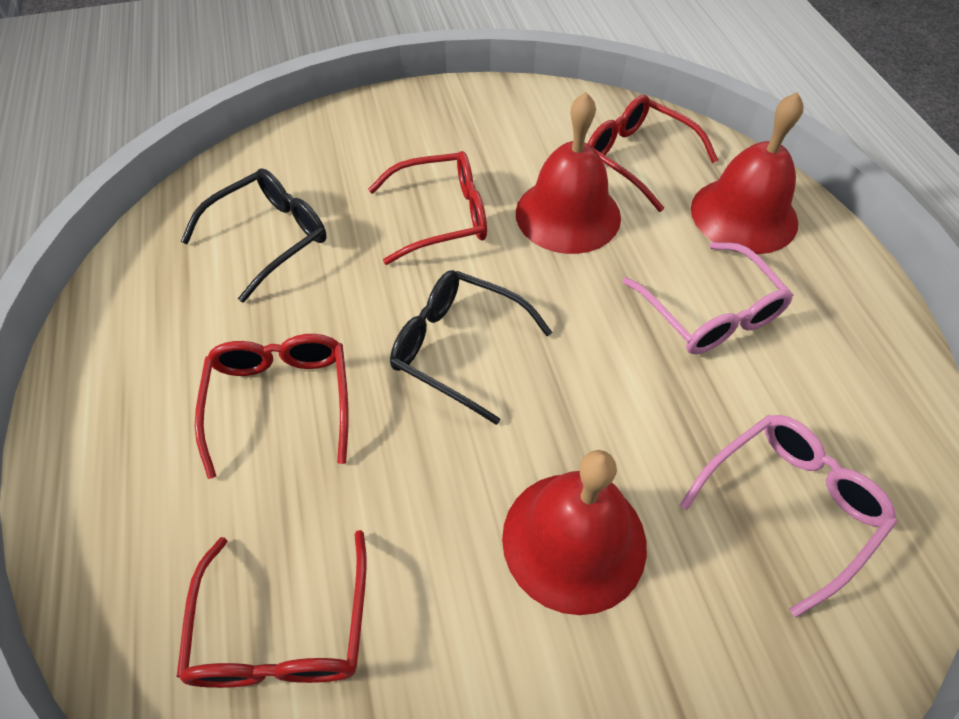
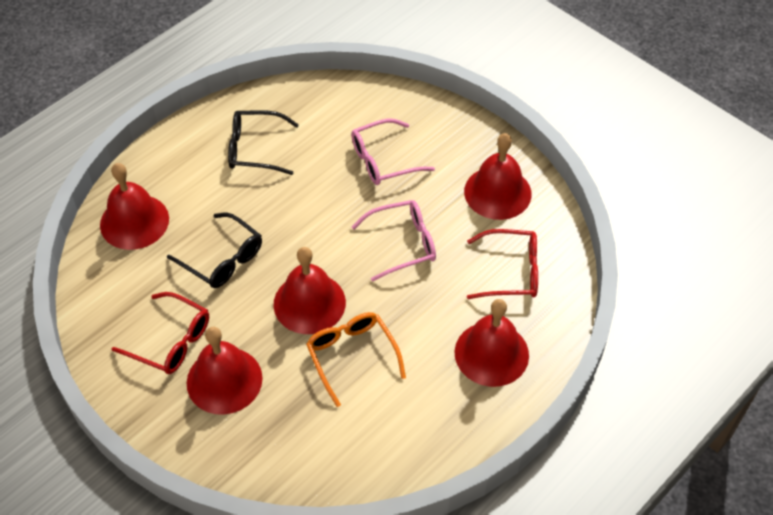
orange glasses: 0 -> 1
red bell: 3 -> 5
red glasses: 4 -> 2

